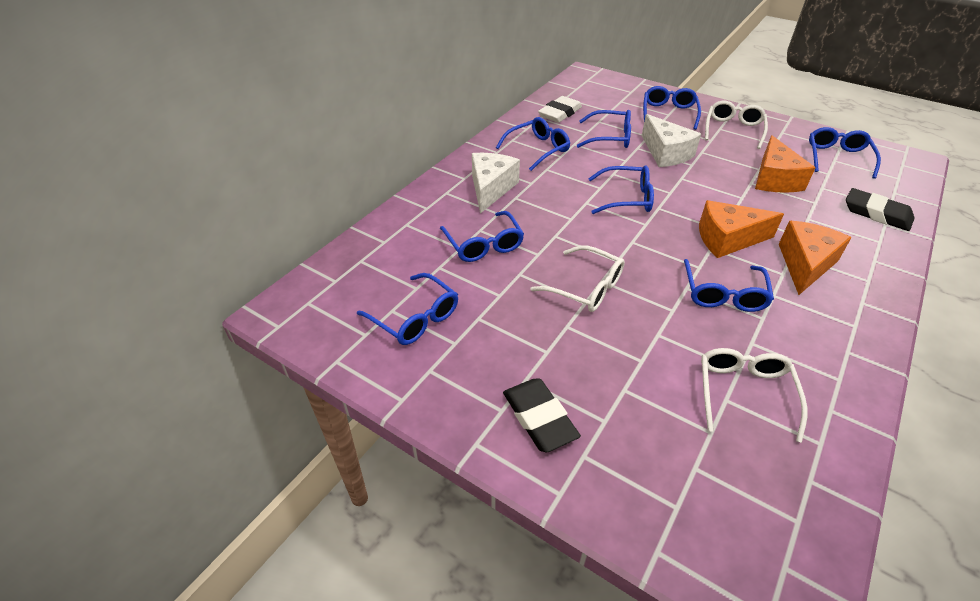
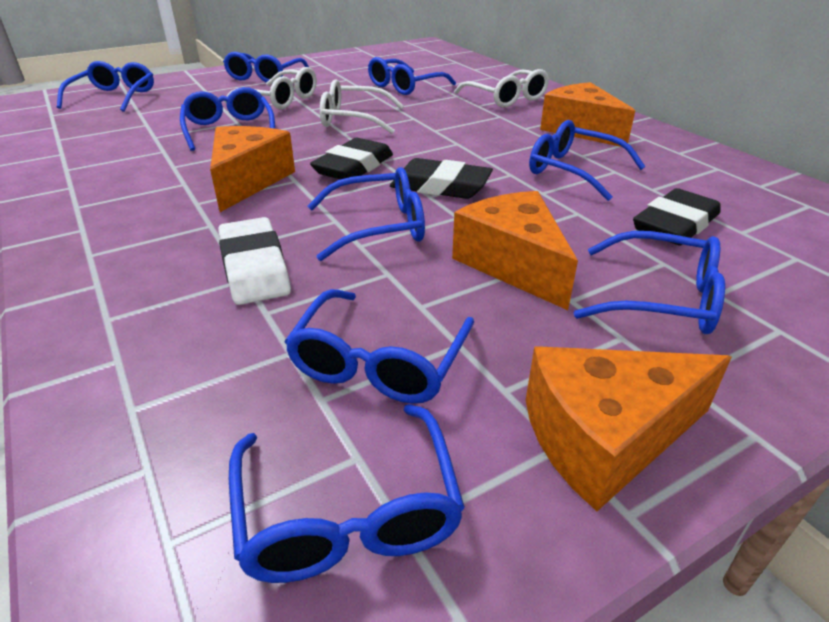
black eraser: 2 -> 3
blue glasses: 8 -> 9
orange cheese: 3 -> 4
white cheese: 2 -> 0

